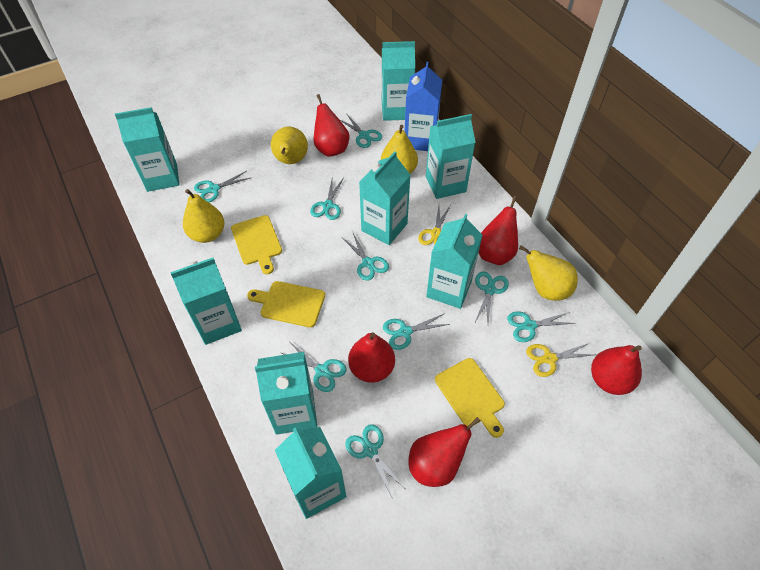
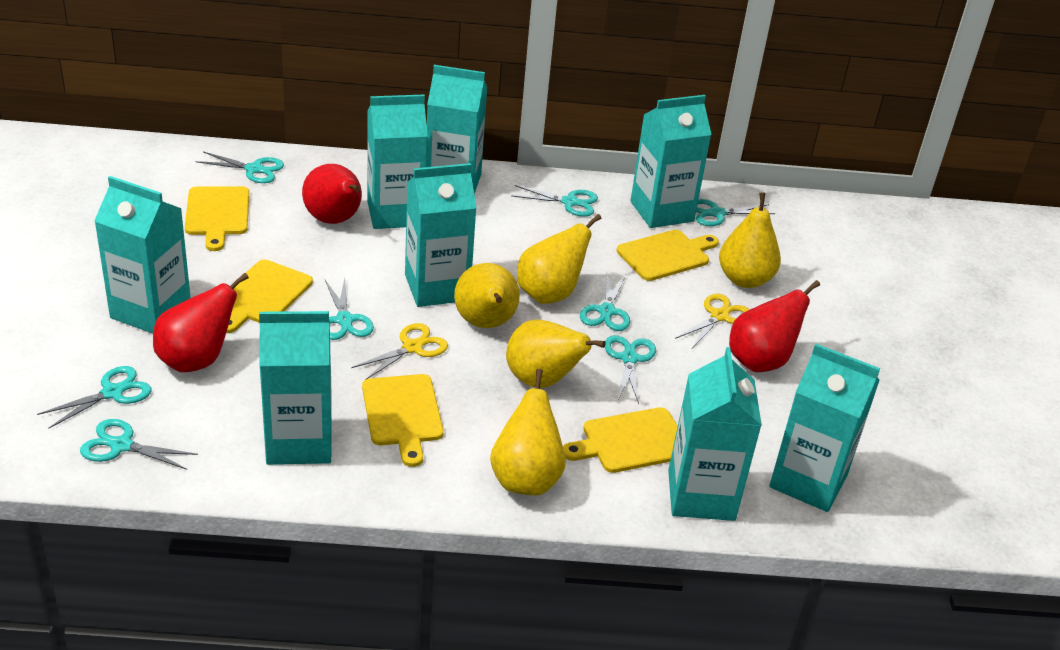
blue carton: 1 -> 0
red pear: 5 -> 3
turquoise scissors: 9 -> 8
yellow cutting board: 3 -> 5
yellow pear: 4 -> 5

